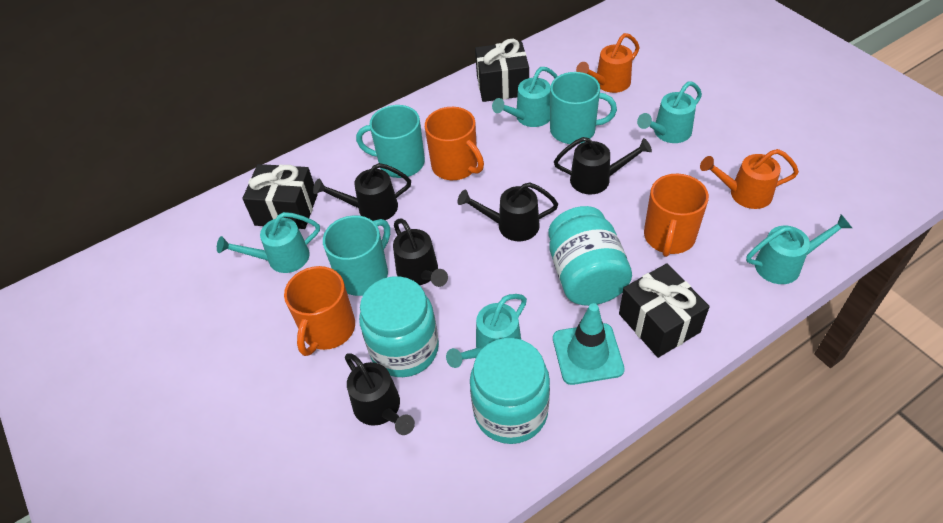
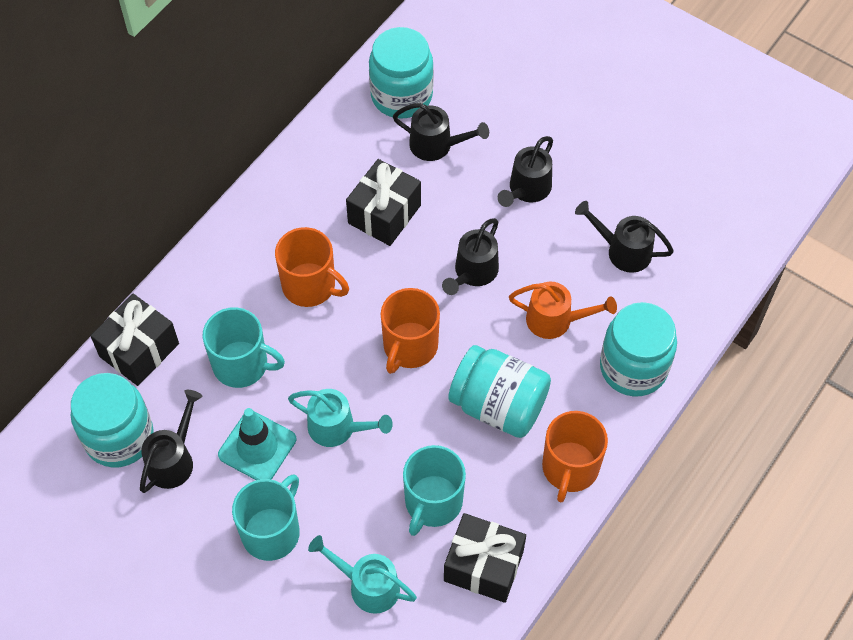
orange watering can: 2 -> 1
turquoise jar: 3 -> 4
turquoise watering can: 5 -> 2

